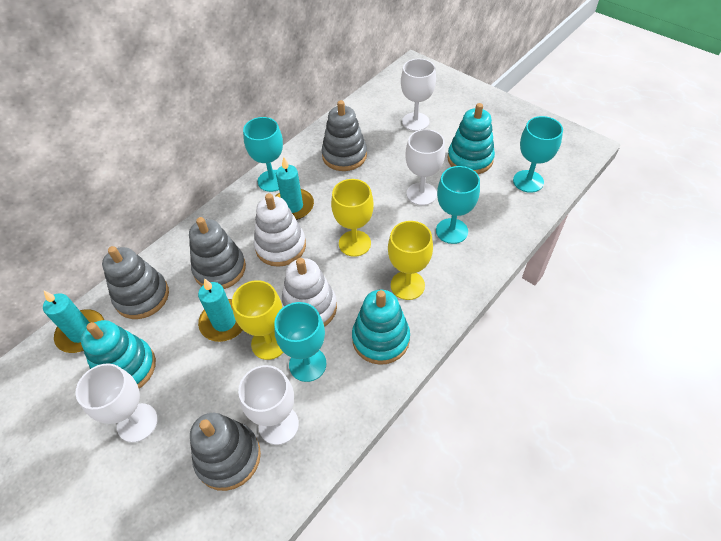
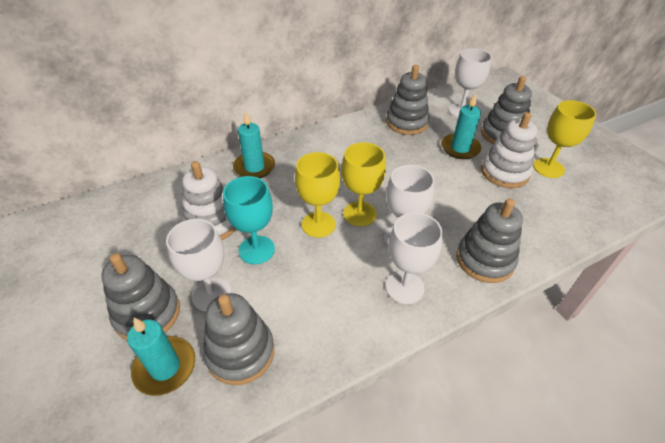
grey stacking toy: 4 -> 5
turquoise goblet: 4 -> 1
turquoise stacking toy: 3 -> 0

